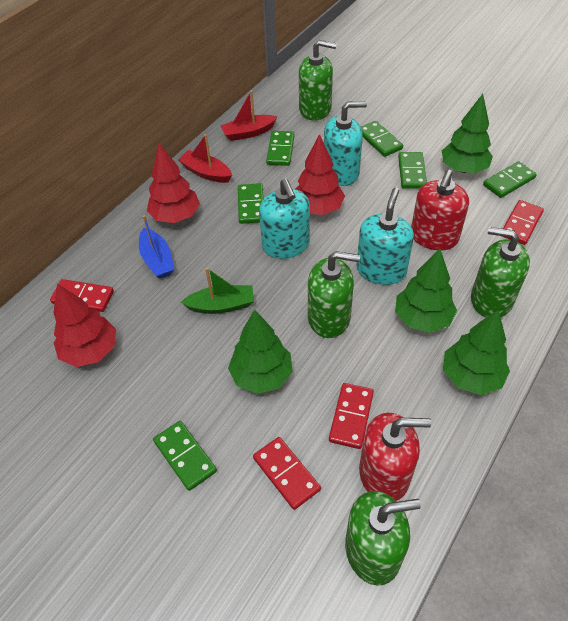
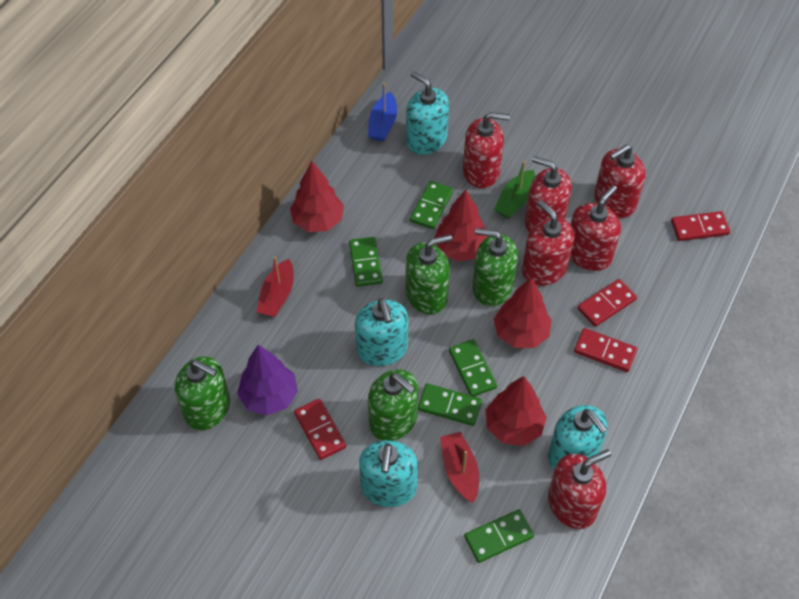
green domino: 6 -> 5
green tree: 4 -> 0
purple tree: 0 -> 1
red soap dispenser: 2 -> 6
red tree: 3 -> 4
turquoise soap dispenser: 3 -> 4

